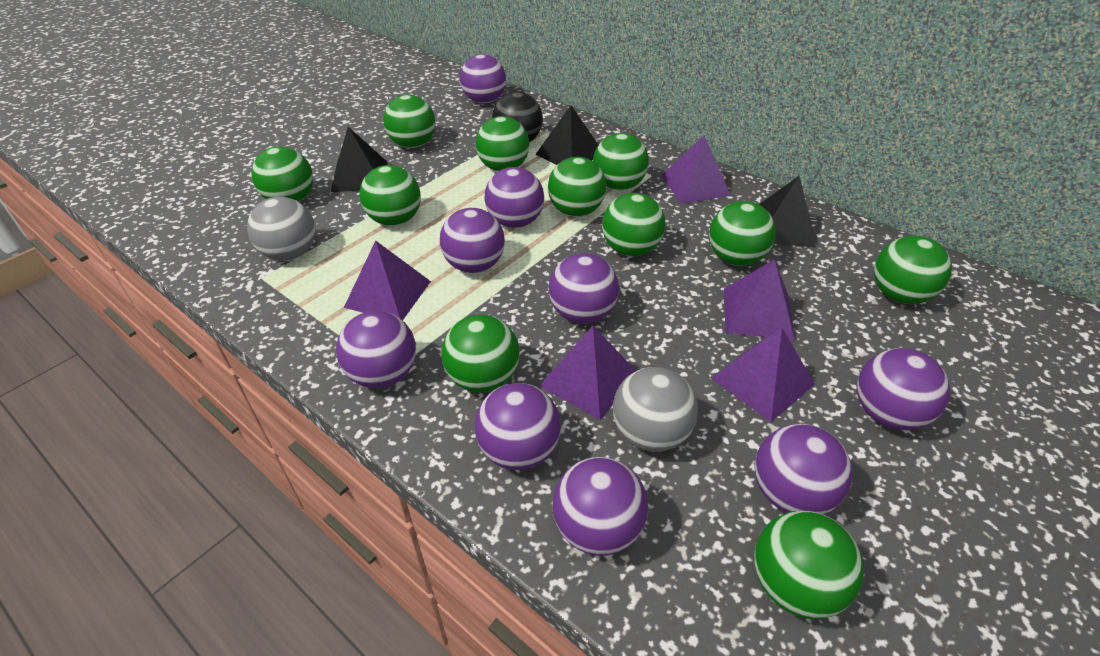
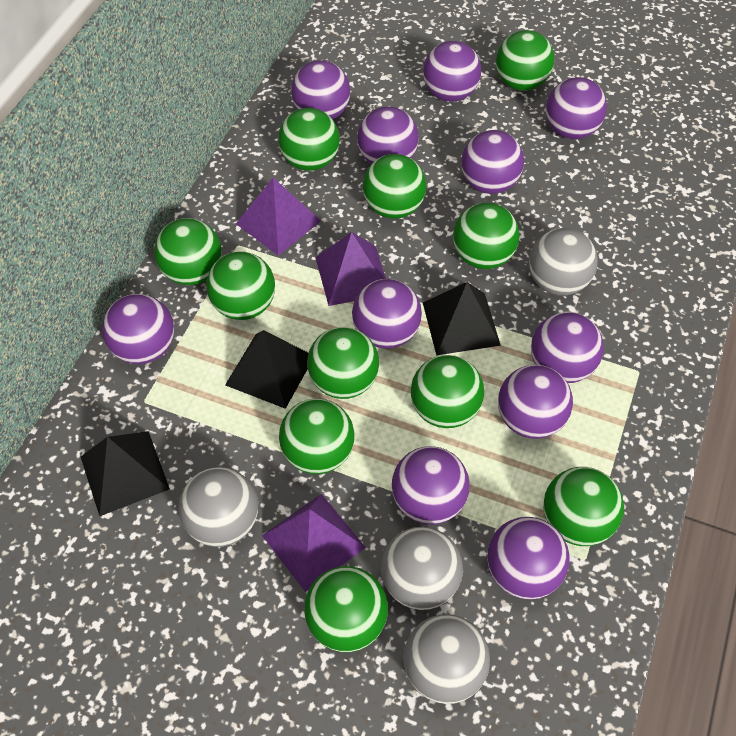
black ball: 1 -> 0
grey ball: 2 -> 4
purple ball: 9 -> 11
purple pyramid: 5 -> 3

